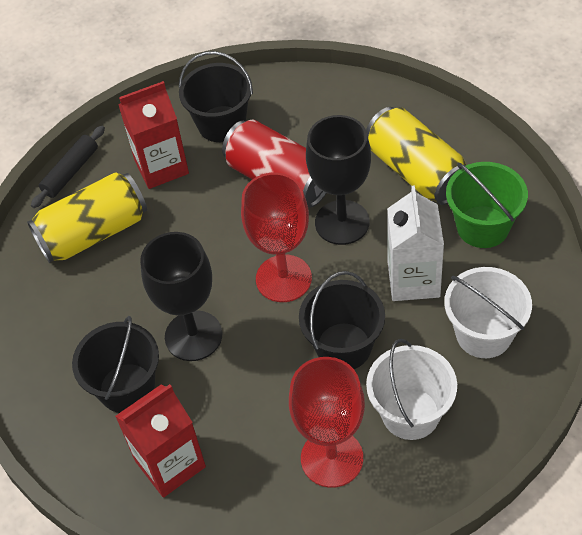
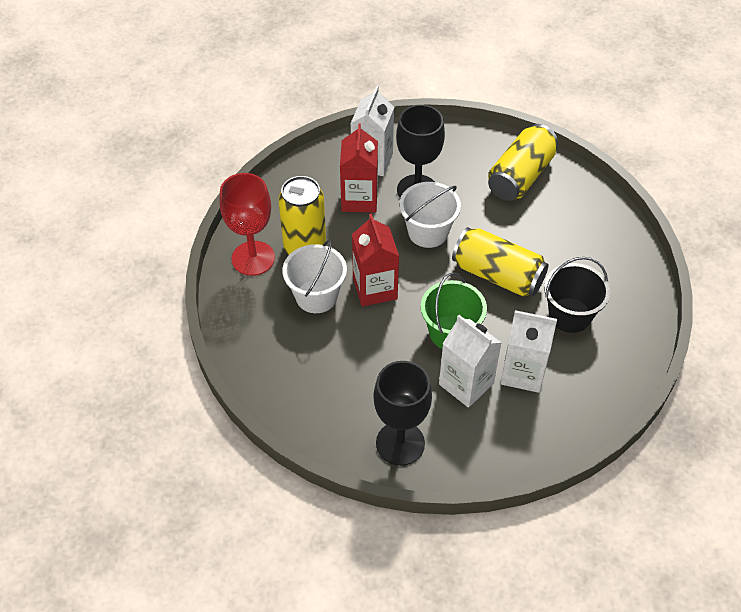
black bucket: 3 -> 1
black rolling pin: 1 -> 0
red can: 1 -> 0
red goblet: 2 -> 1
white carton: 1 -> 3
yellow can: 2 -> 3

